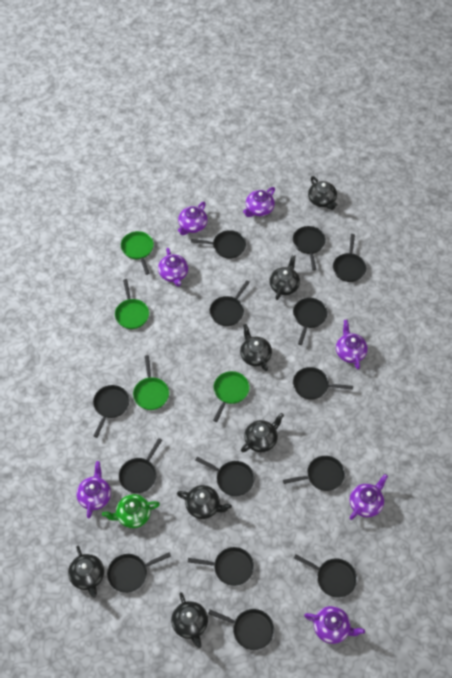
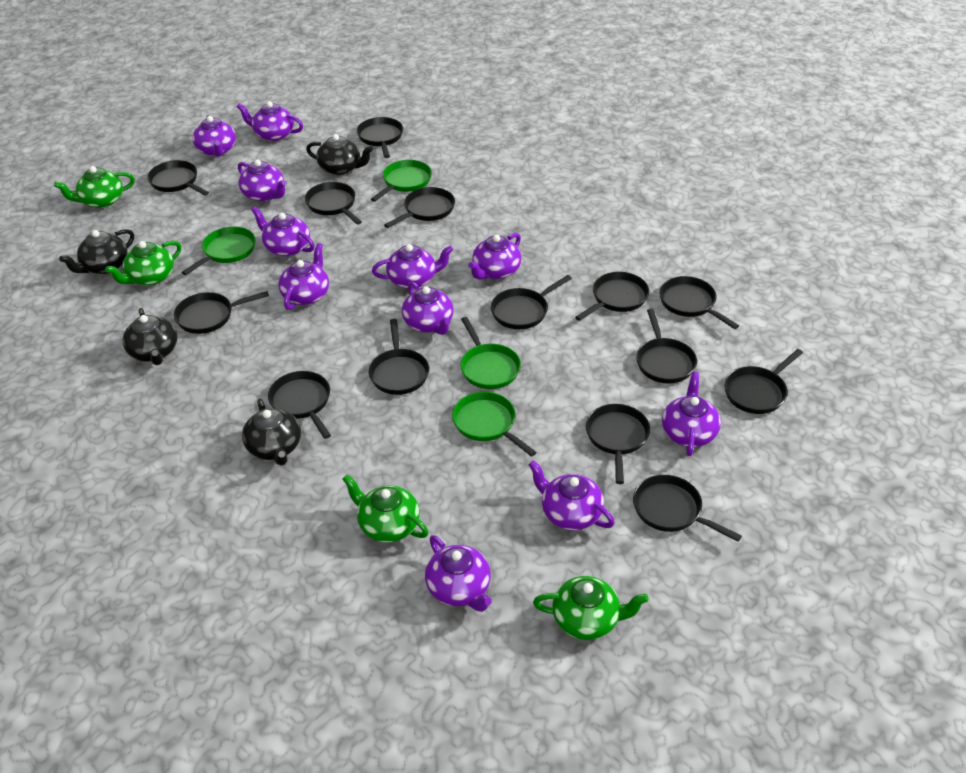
black teapot: 7 -> 4
green teapot: 1 -> 4
purple teapot: 7 -> 11

